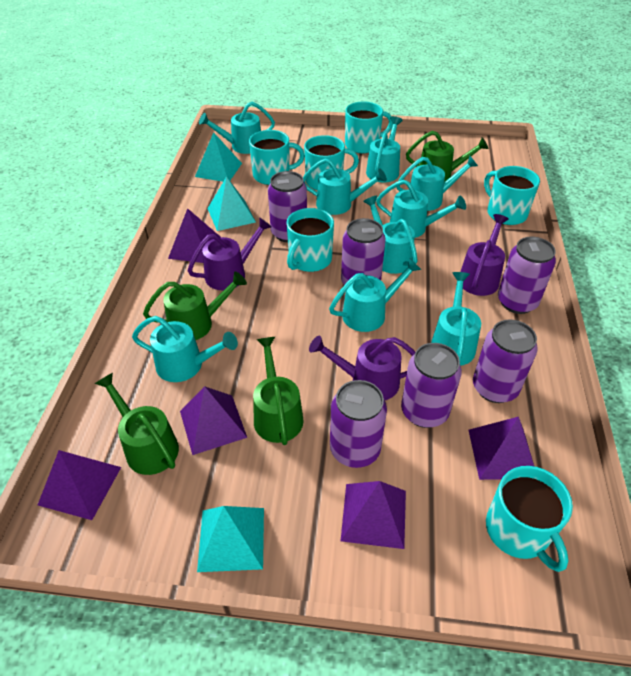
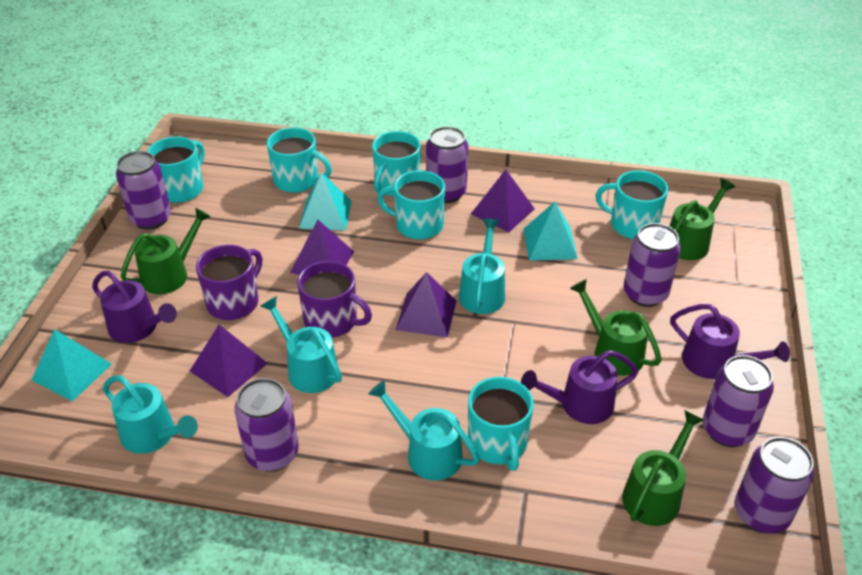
purple mug: 0 -> 2
purple pyramid: 5 -> 4
turquoise watering can: 9 -> 4

